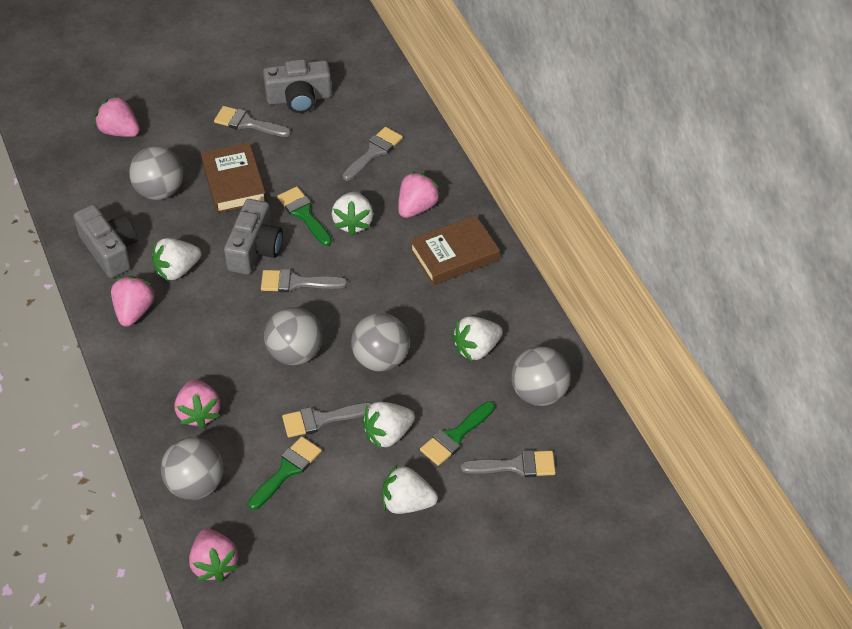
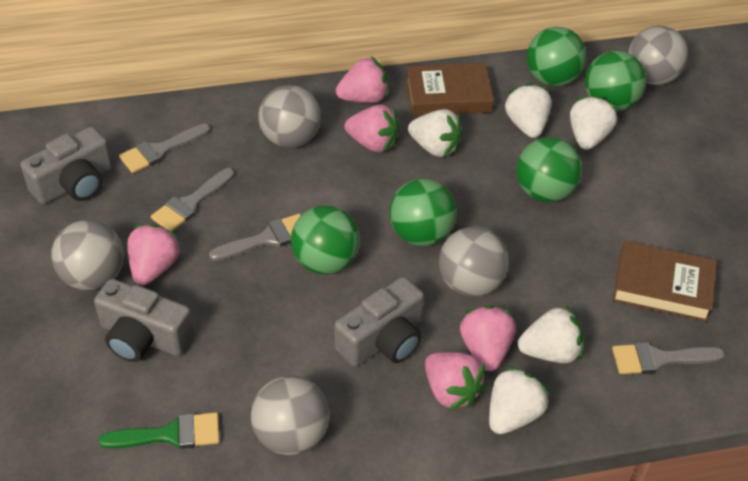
green ball: 0 -> 5
green brush: 3 -> 1
grey brush: 5 -> 4

